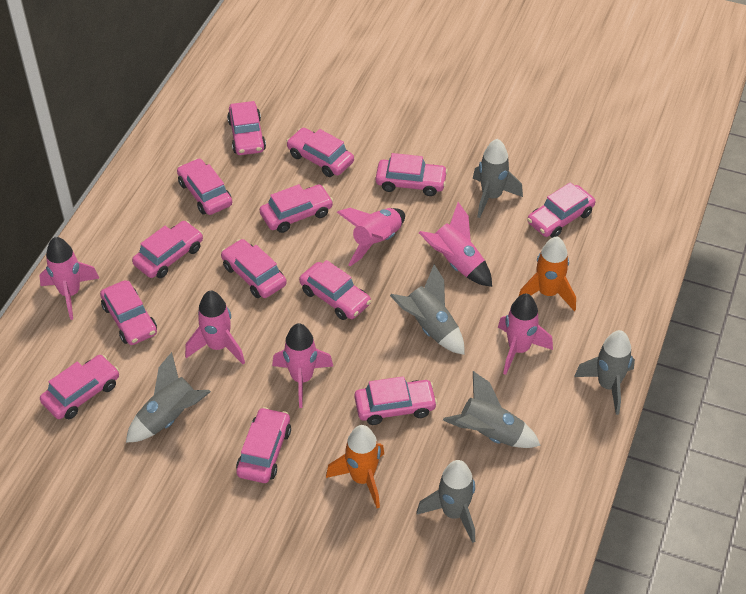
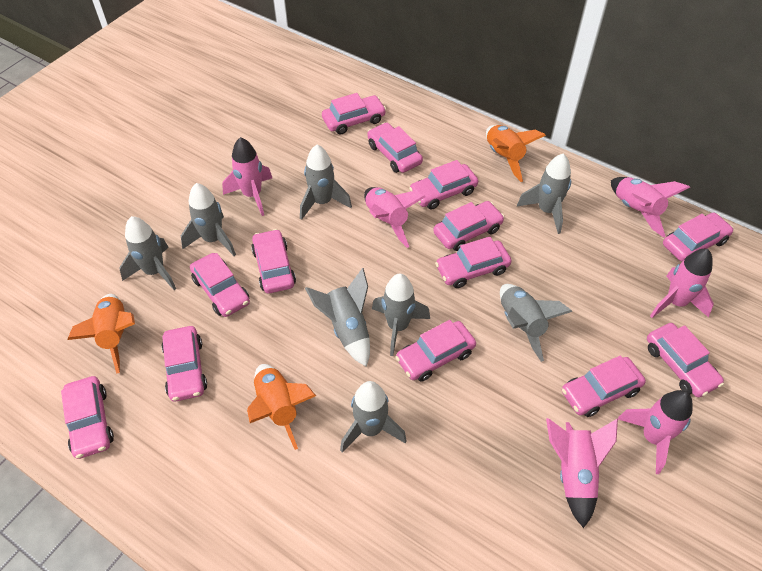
grey rocket: 6 -> 8
orange rocket: 2 -> 3

